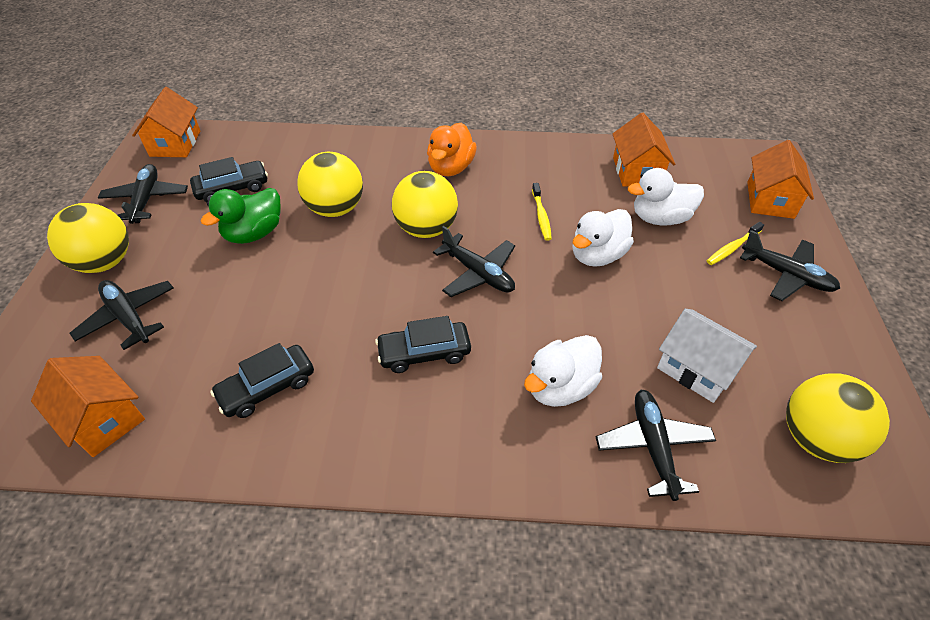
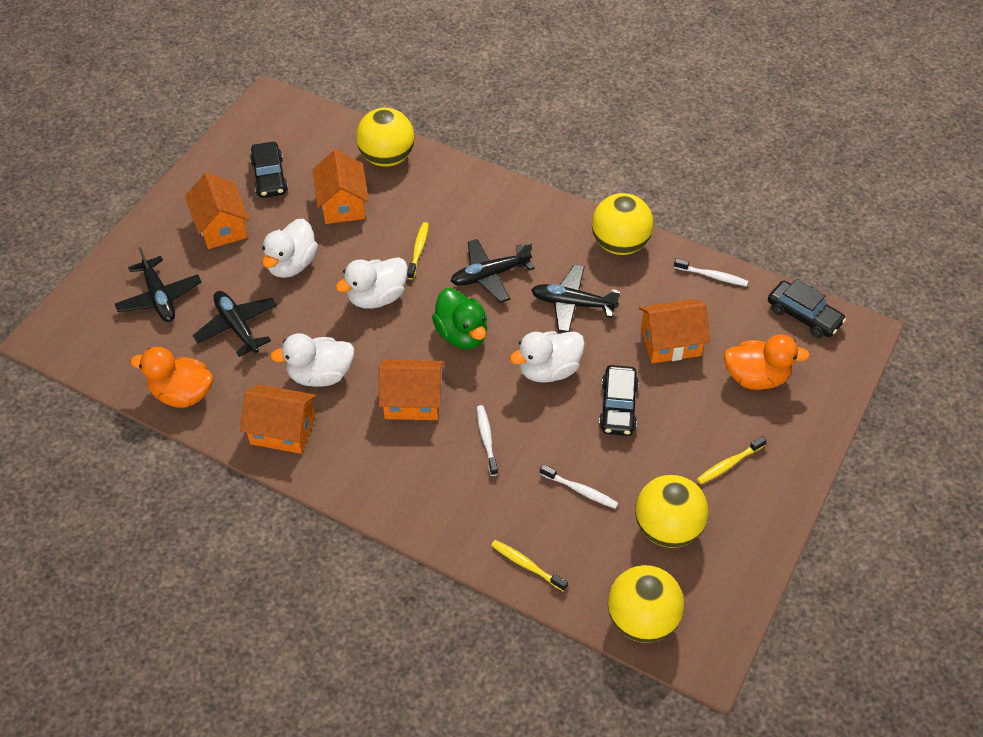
black plane: 5 -> 4
orange duck: 1 -> 2
orange house: 4 -> 5
white duck: 3 -> 4
white house: 1 -> 0
white toothbrush: 0 -> 3
yellow toothbrush: 2 -> 3

